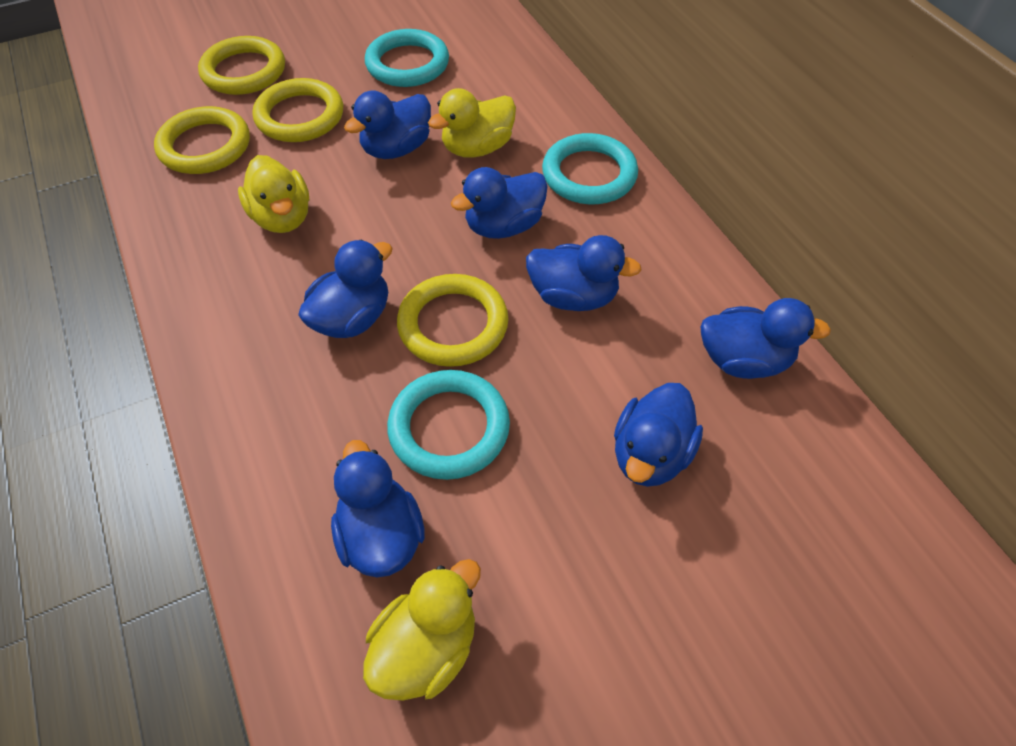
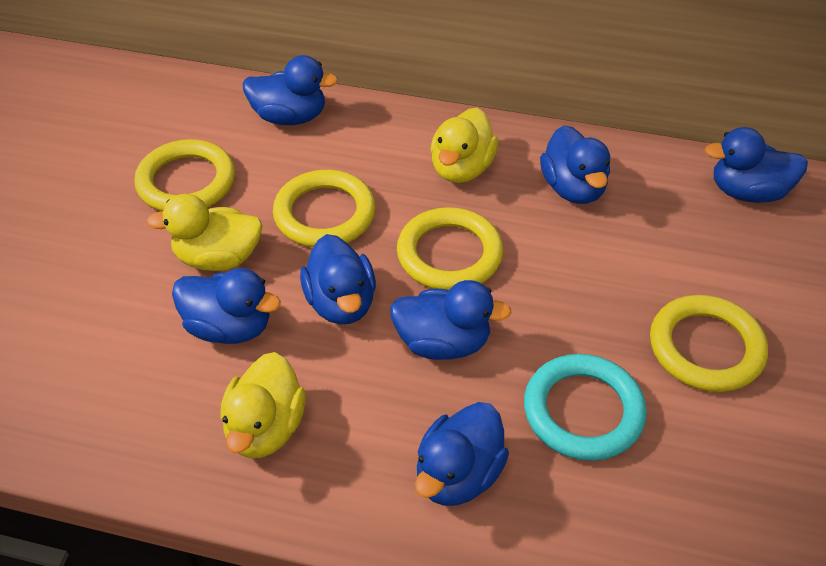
turquoise ring: 3 -> 1

